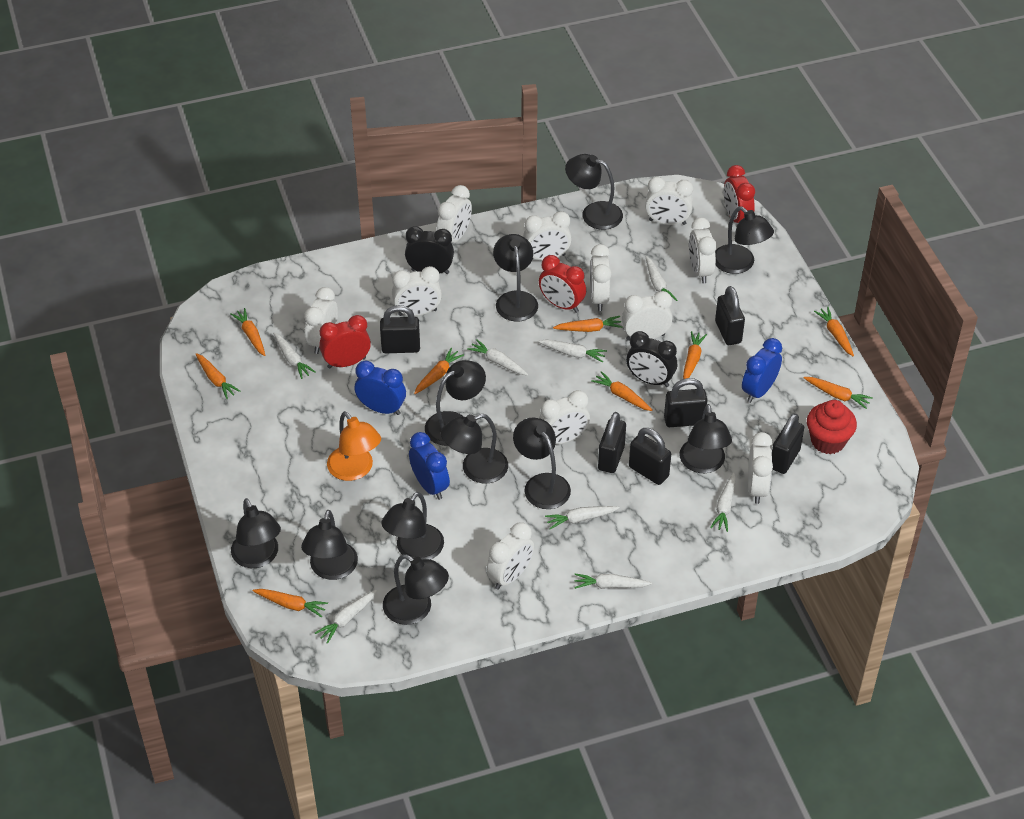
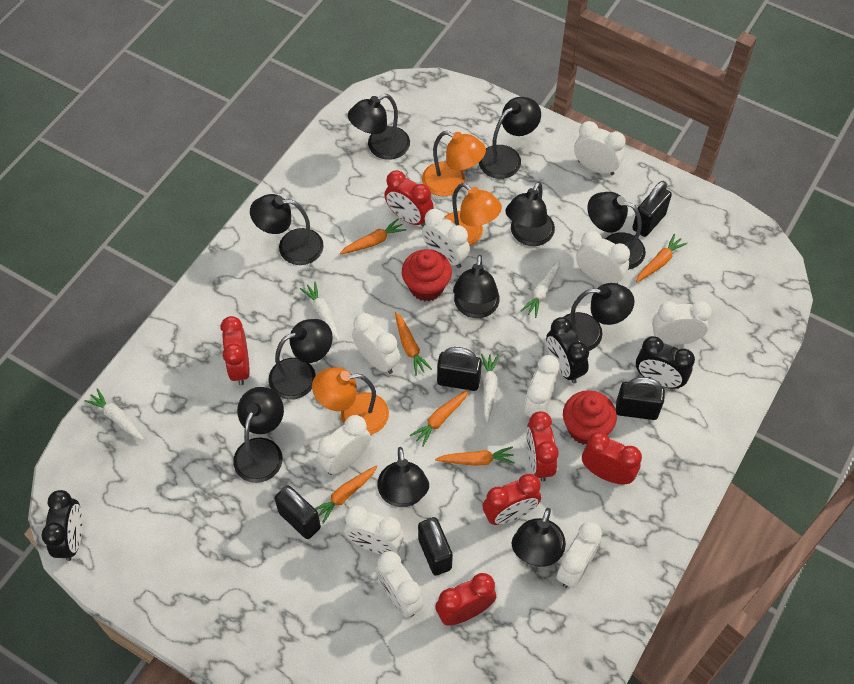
black clock: 2 -> 3
black padlock: 6 -> 5
blue clock: 3 -> 0
orange carrot: 9 -> 6
orange lamp: 1 -> 3
red clock: 3 -> 6
red cupcake: 1 -> 2
white carrot: 8 -> 4
white clock: 11 -> 10

